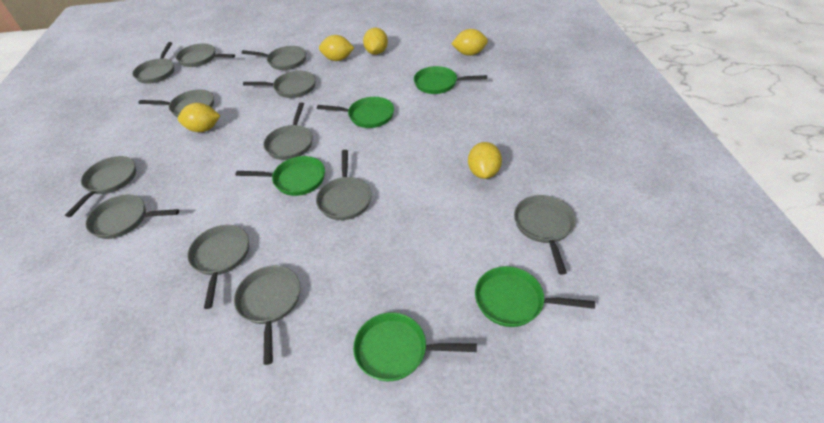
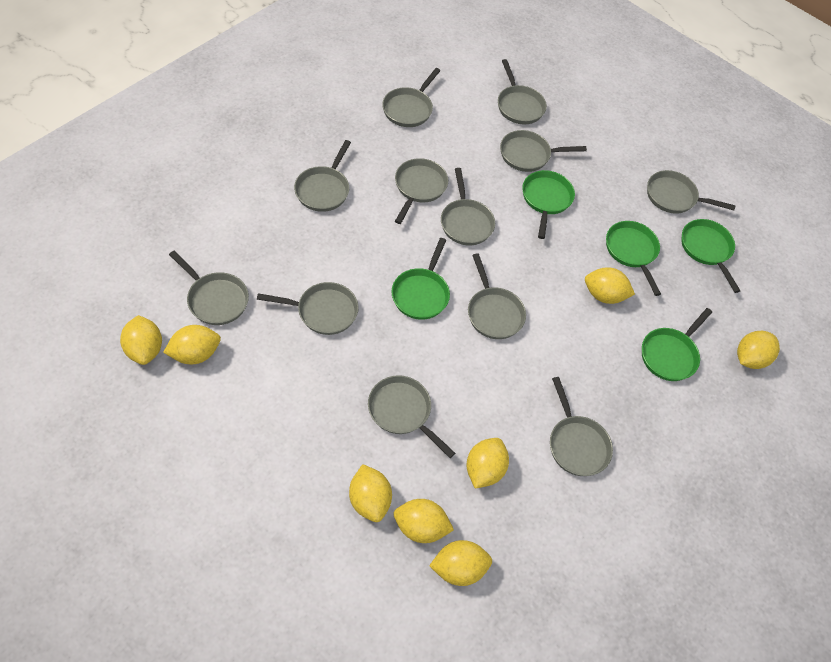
yellow lemon: 5 -> 8

